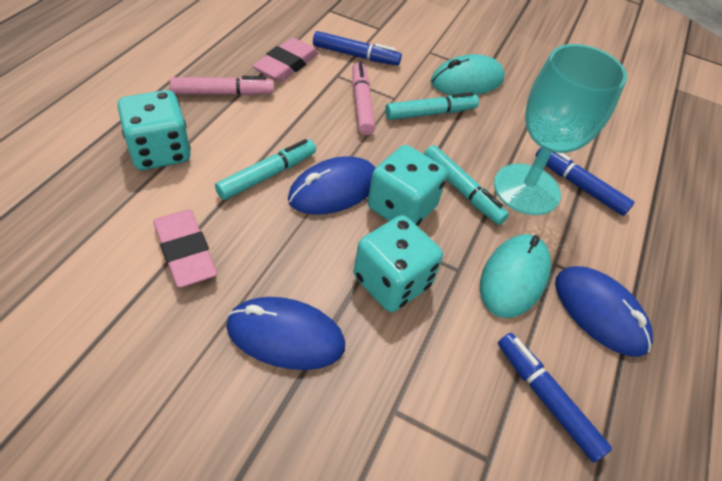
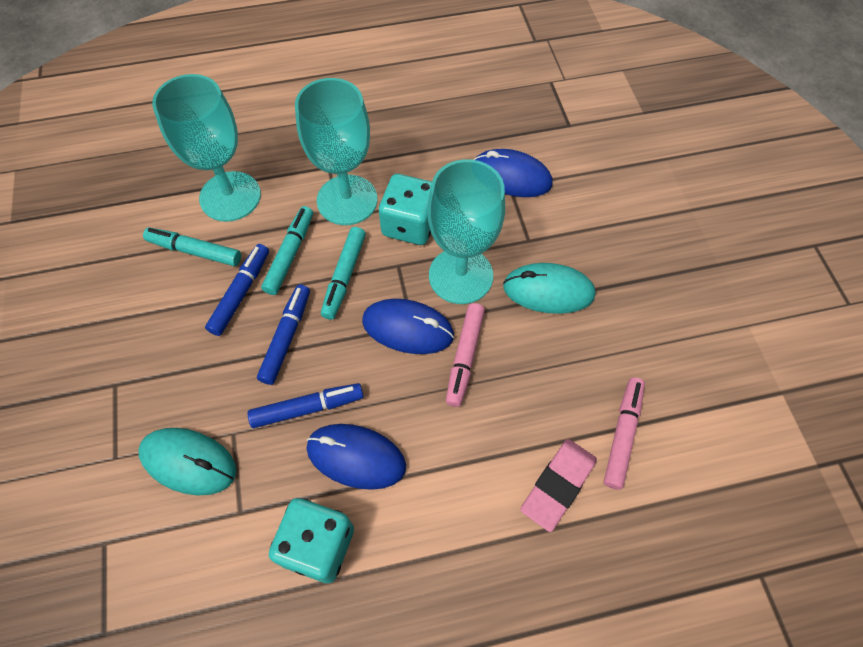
pink eraser: 2 -> 1
turquoise dice: 3 -> 2
turquoise goblet: 1 -> 3

